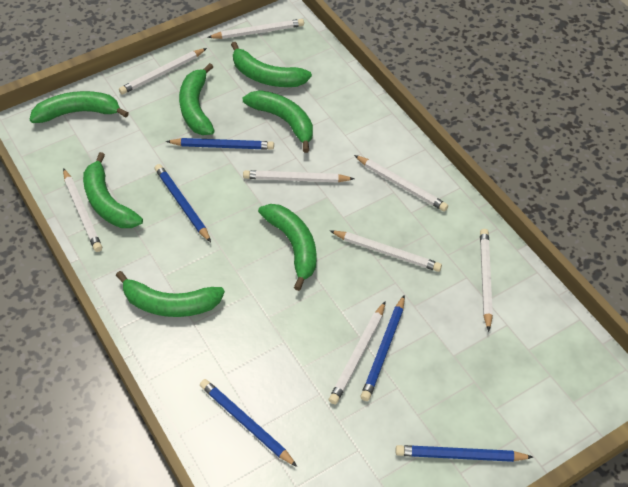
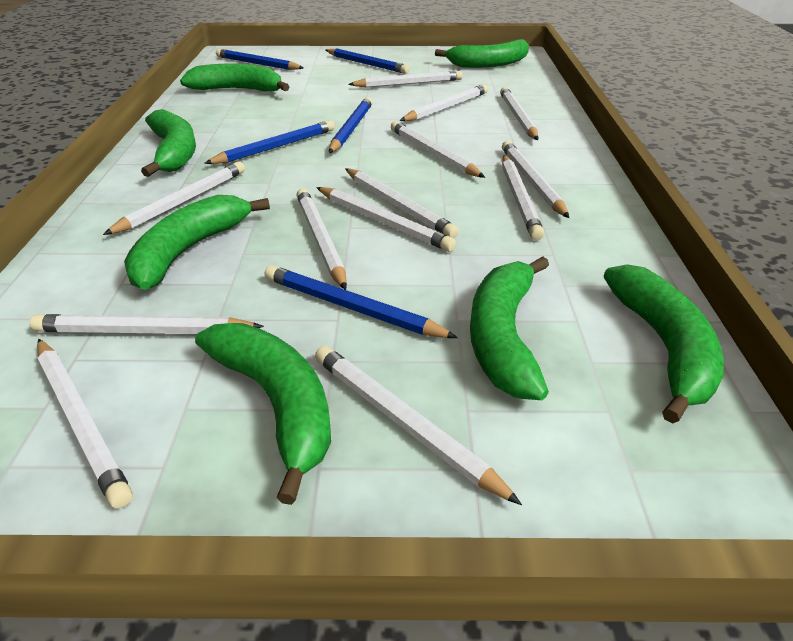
white pencil: 8 -> 13

